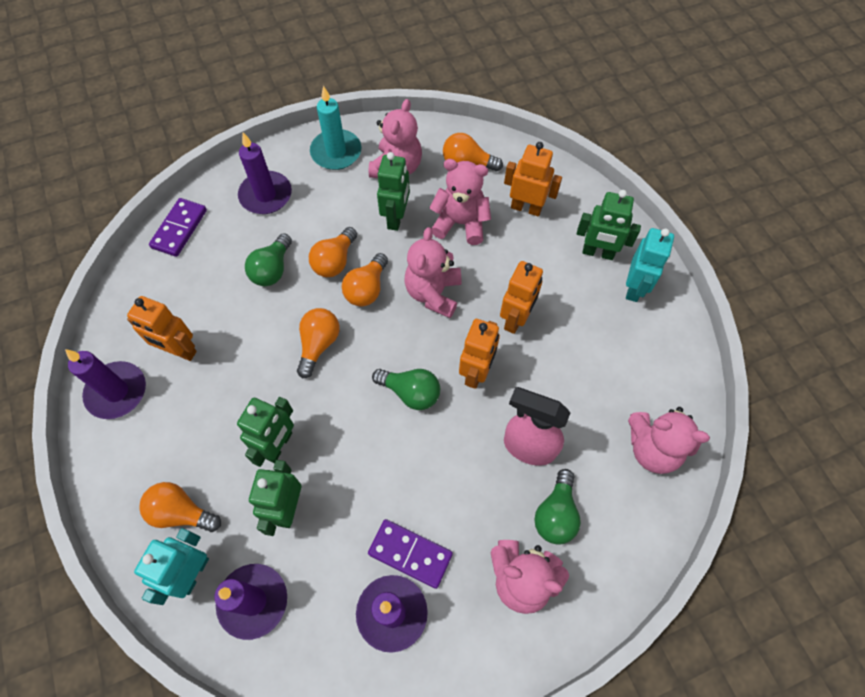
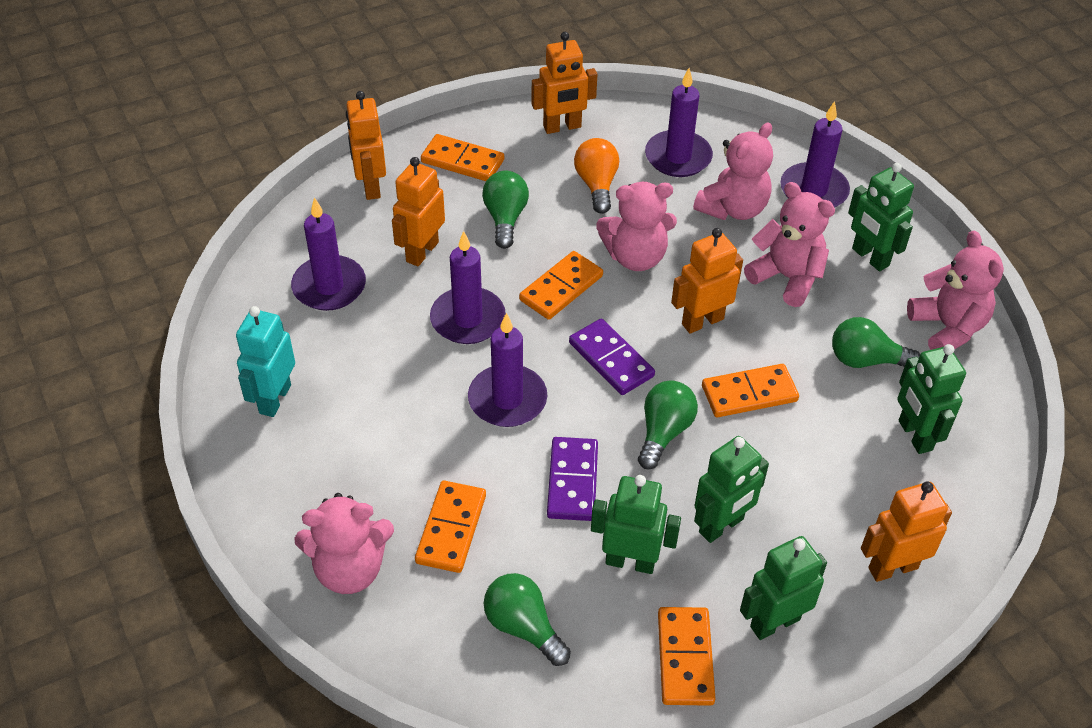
green light bulb: 3 -> 4
green robot: 4 -> 5
orange domino: 0 -> 5
orange light bulb: 5 -> 1
orange robot: 4 -> 5
pink spray bottle: 1 -> 0
purple candle: 4 -> 5
turquoise candle: 1 -> 0
turquoise robot: 2 -> 1

